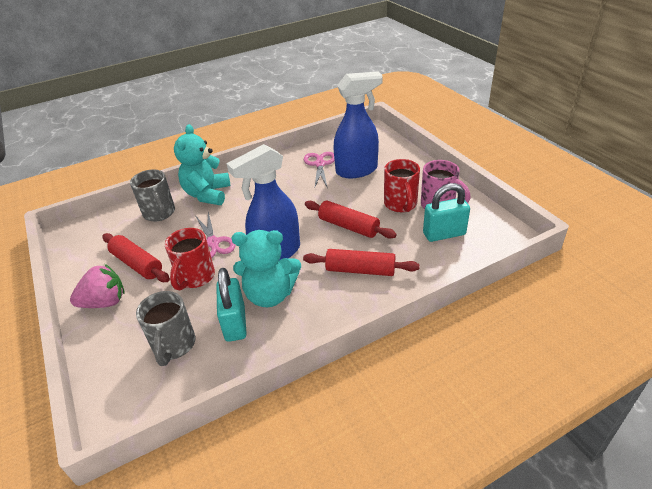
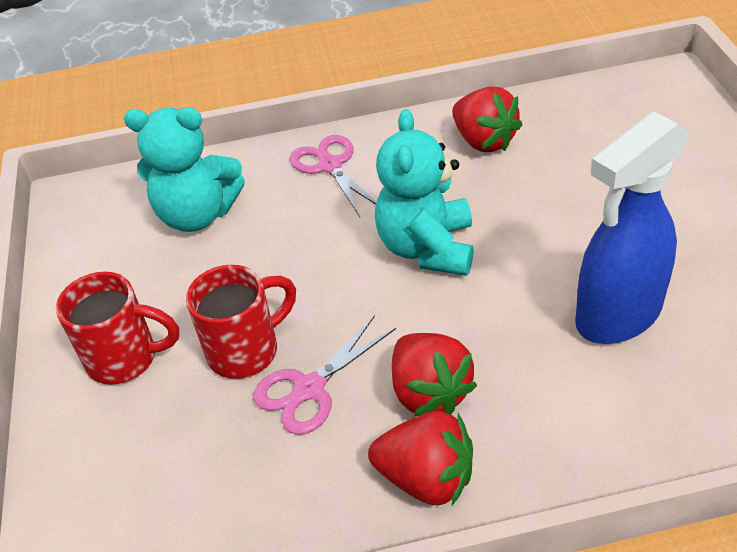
blue spray bottle: 2 -> 1
grey mug: 2 -> 0
pink mug: 1 -> 0
pink strawberry: 1 -> 0
red rolling pin: 3 -> 0
red strawberry: 0 -> 3
turquoise padlock: 2 -> 0

